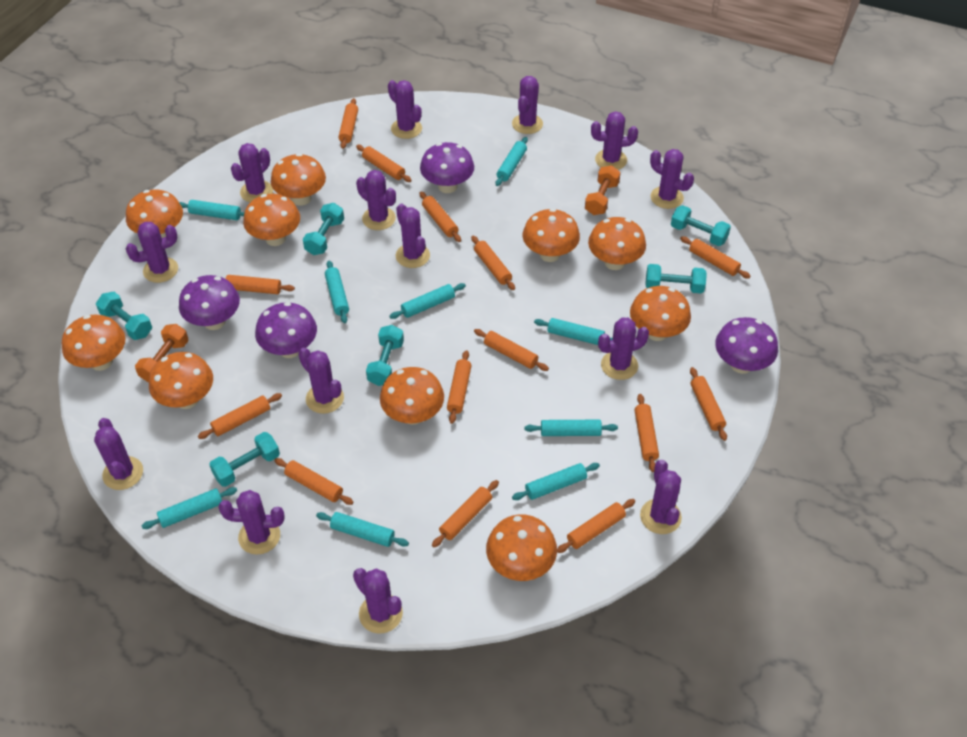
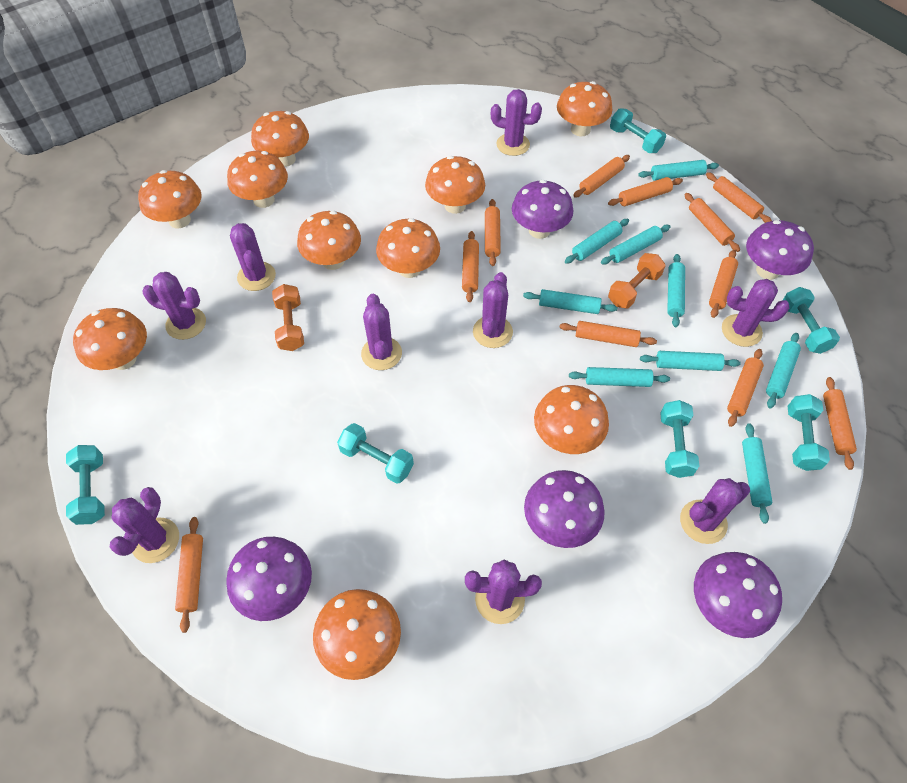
orange rolling pin: 14 -> 11
purple cactus: 14 -> 9
purple mushroom: 4 -> 5

